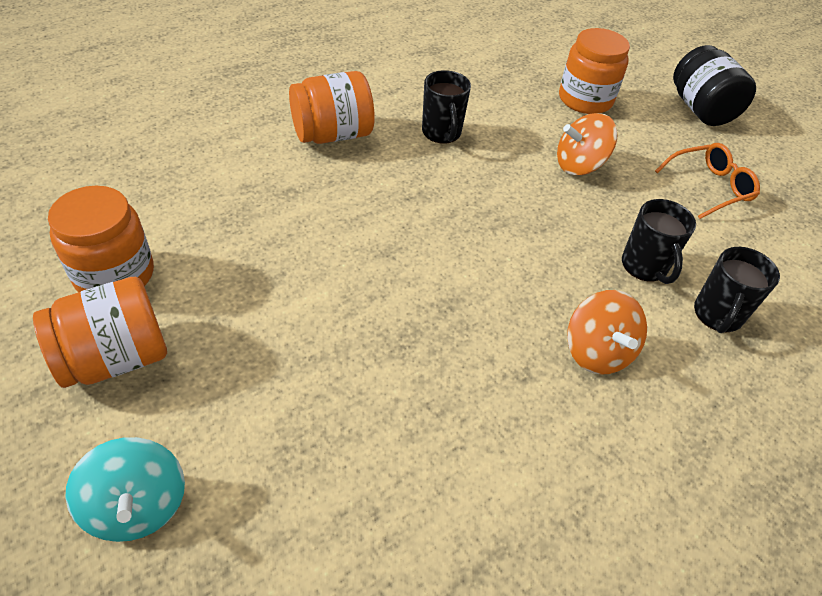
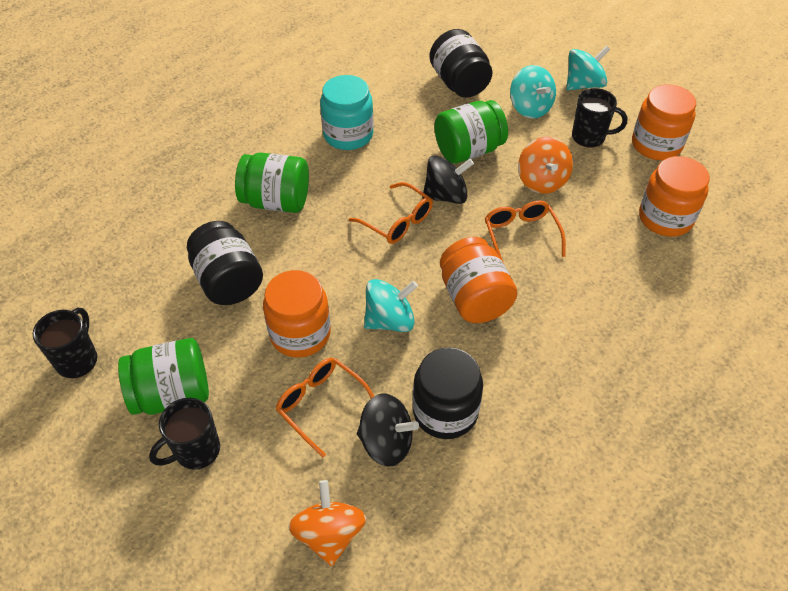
black jar: 1 -> 3
black spinning top: 0 -> 2
green jar: 0 -> 3
orange glasses: 1 -> 3
turquoise jar: 0 -> 1
turquoise spinning top: 1 -> 3

